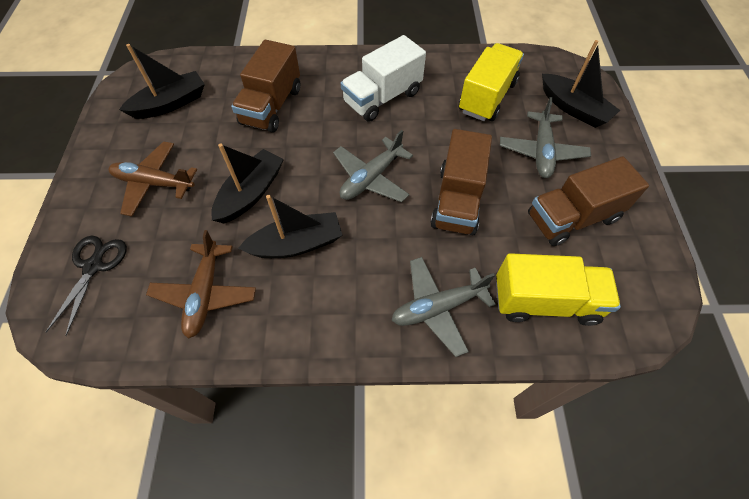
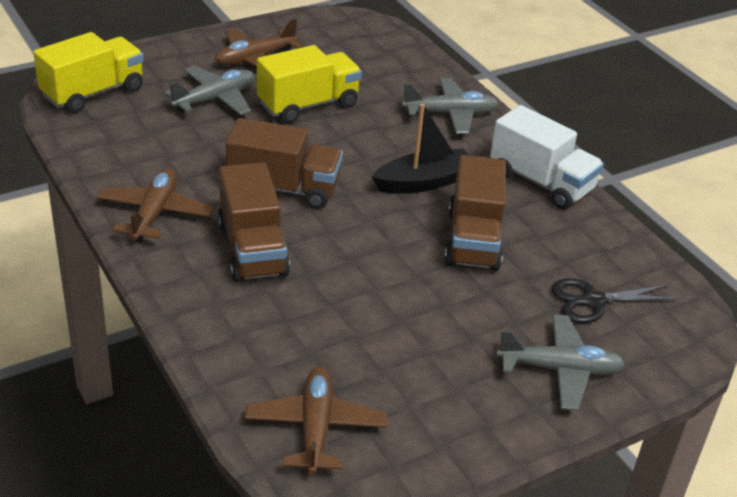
black boat: 4 -> 1
brown plane: 2 -> 3

